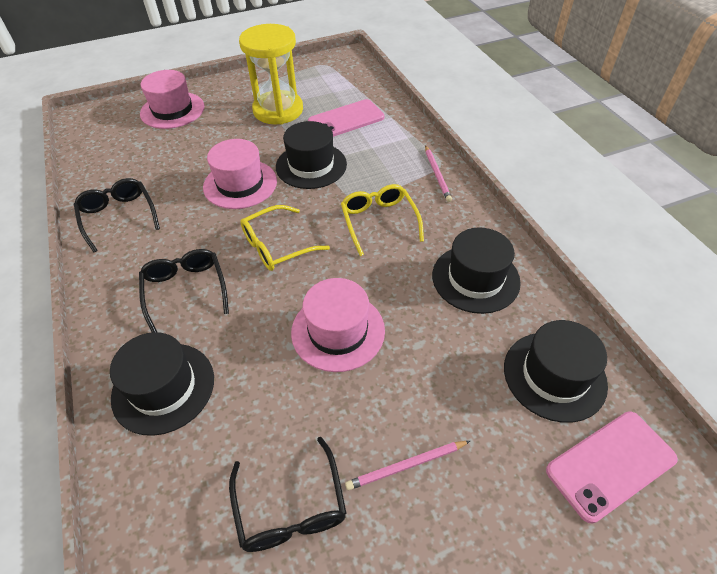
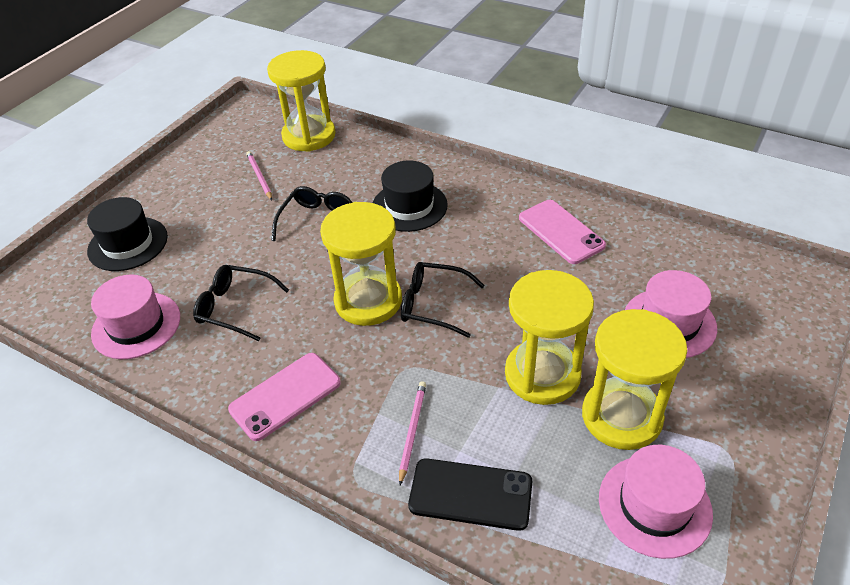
black hat: 4 -> 2
black phone: 0 -> 1
yellow glasses: 2 -> 0
yellow hourglass: 1 -> 4

